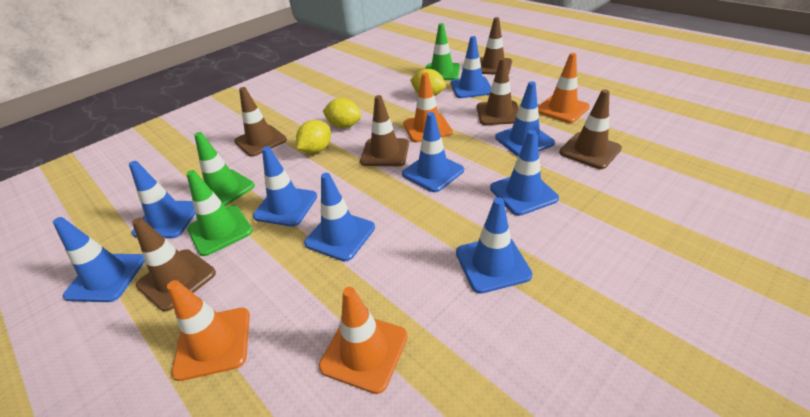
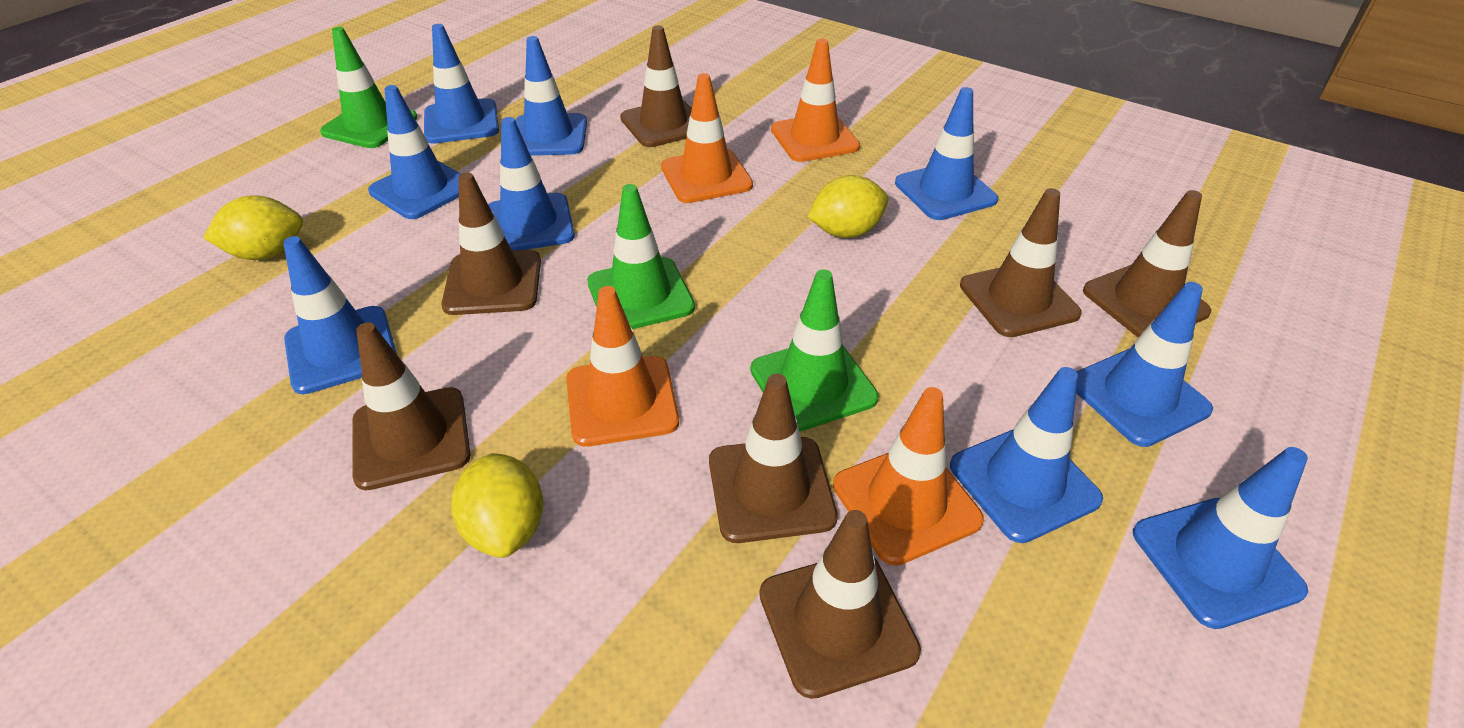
brown traffic cone: 6 -> 7

